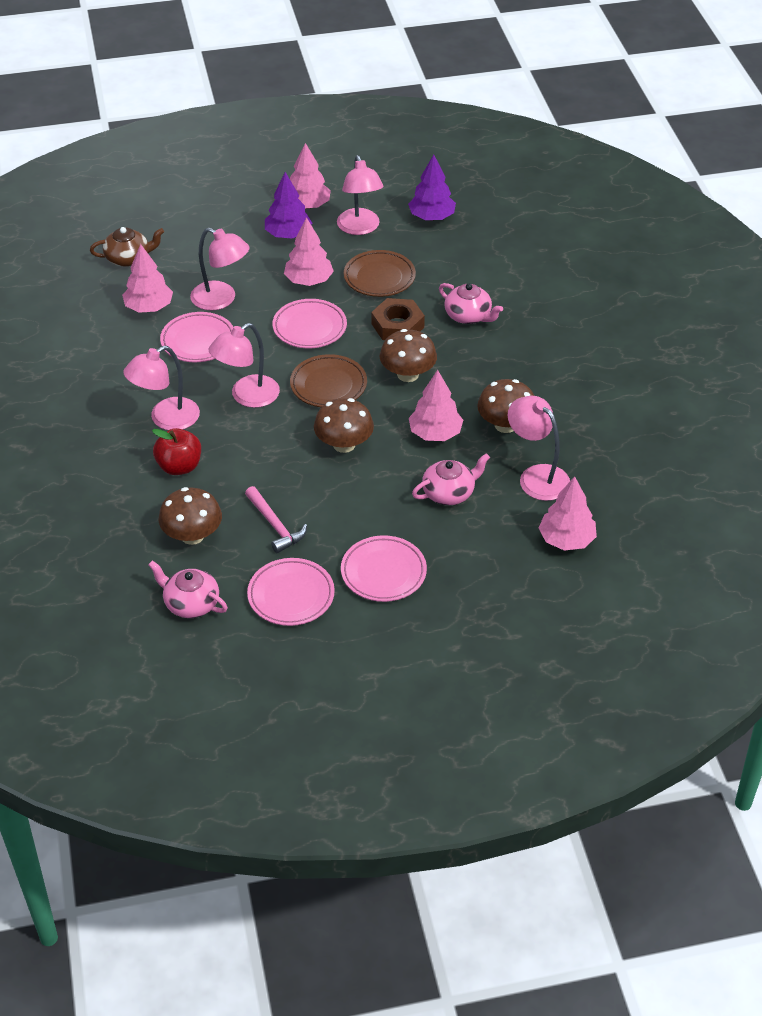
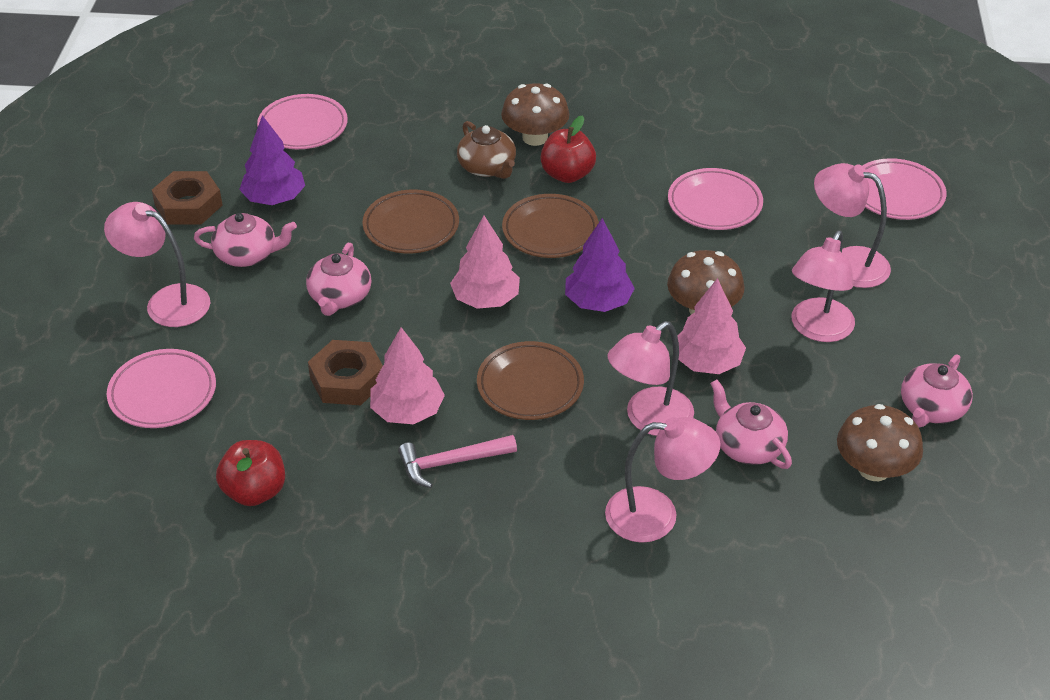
brown mushroom: 4 -> 3
brown nut: 1 -> 2
brown plate: 2 -> 3
pink teapot: 3 -> 4
pink tree: 5 -> 3
red apple: 1 -> 2

